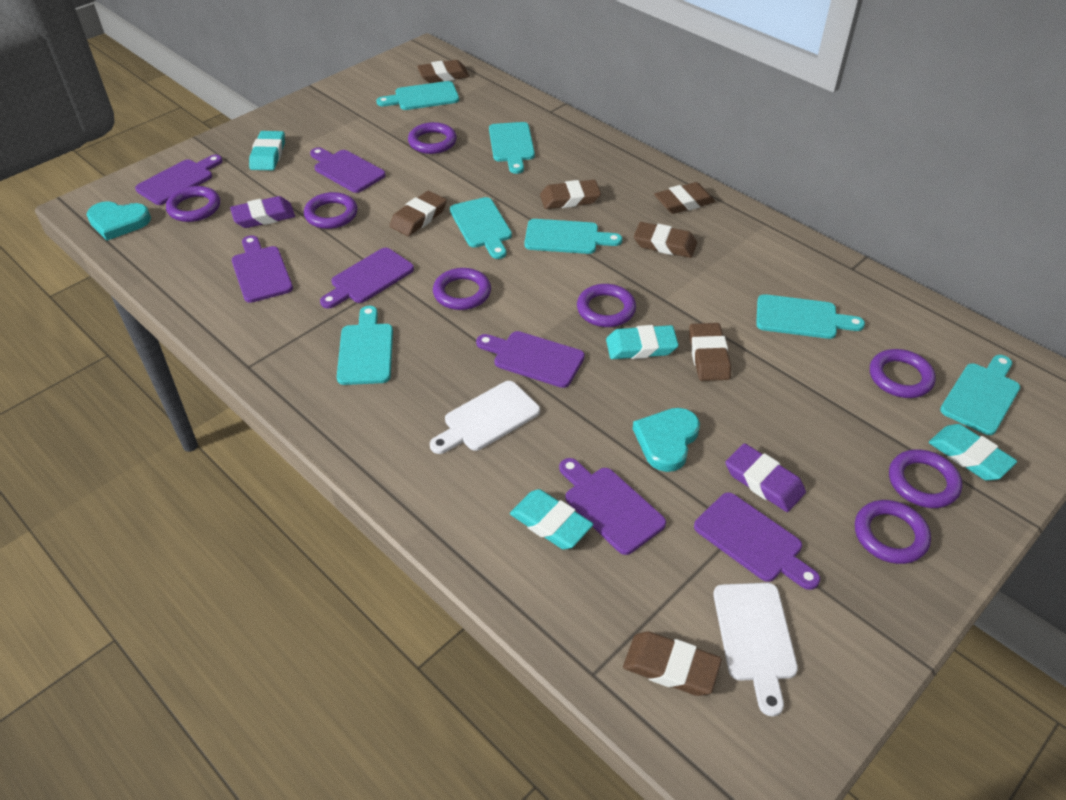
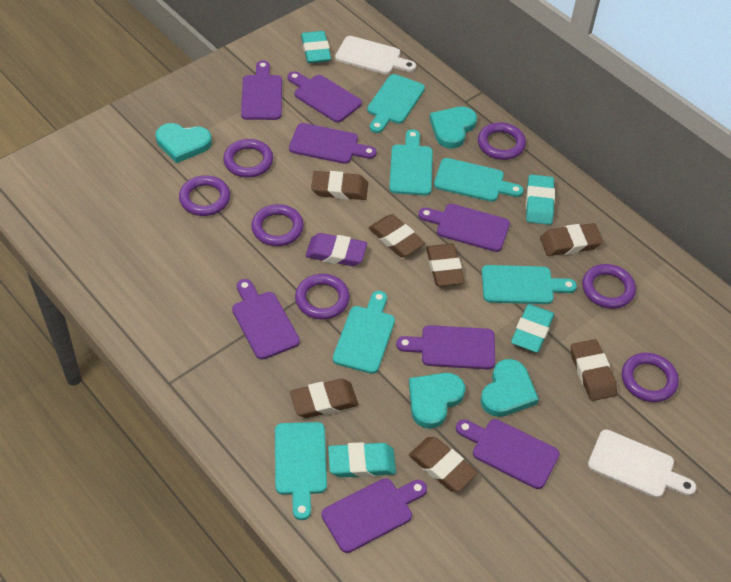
purple cutting board: 7 -> 8
purple eraser: 2 -> 1
purple ring: 8 -> 7
turquoise cutting board: 7 -> 6
turquoise heart: 2 -> 4

